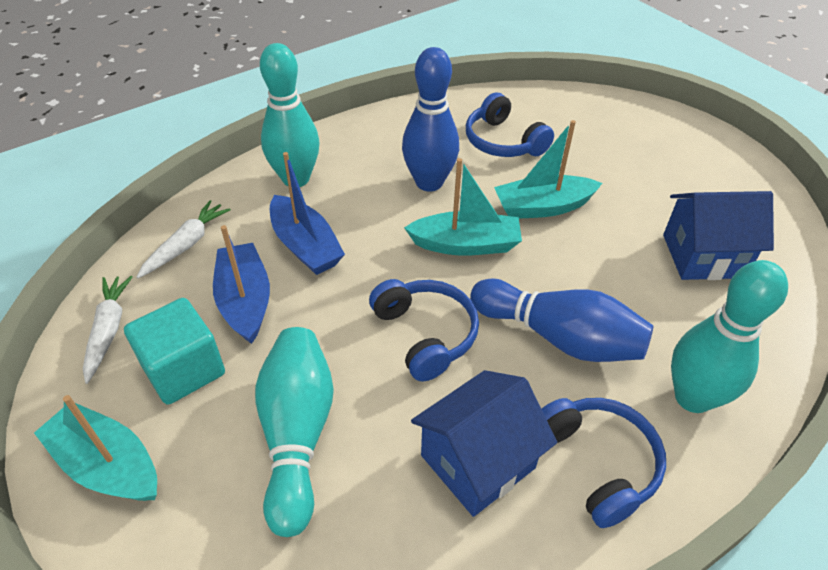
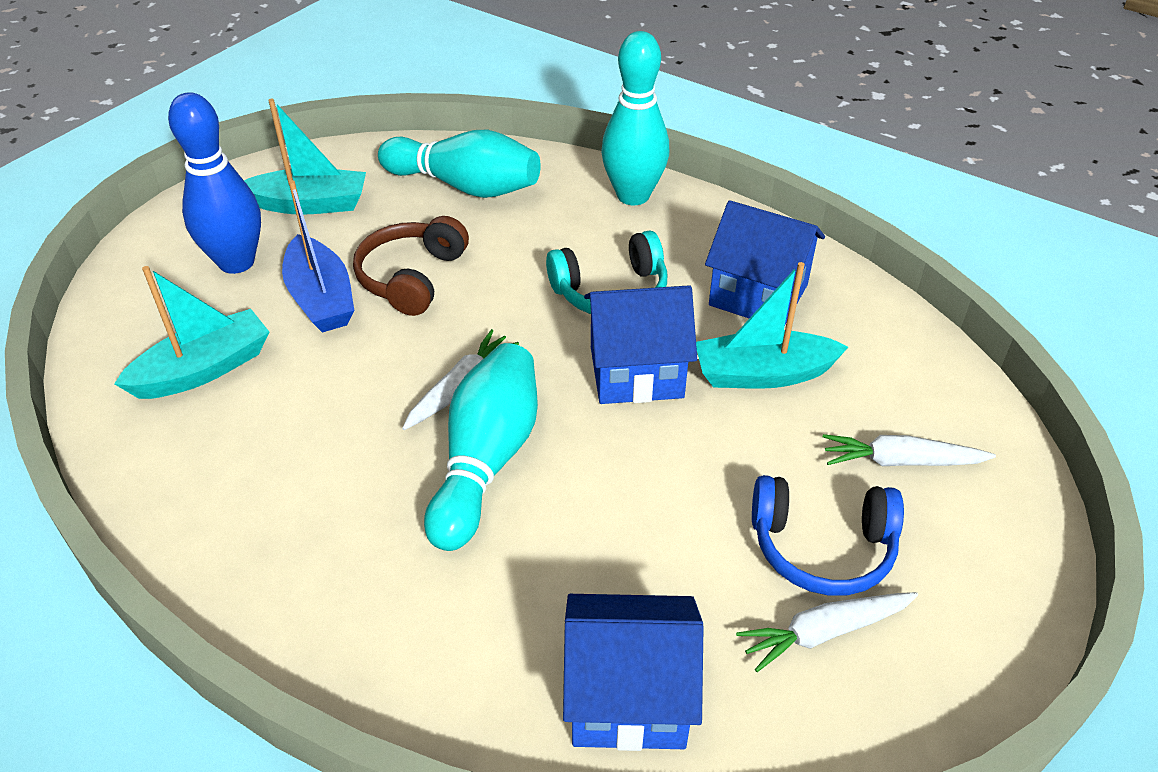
blue boat: 2 -> 1
blue bowling pin: 2 -> 1
blue headphones: 3 -> 1
blue house: 2 -> 3
brown headphones: 0 -> 1
turquoise cube: 1 -> 0
turquoise headphones: 0 -> 1
white carrot: 2 -> 3

